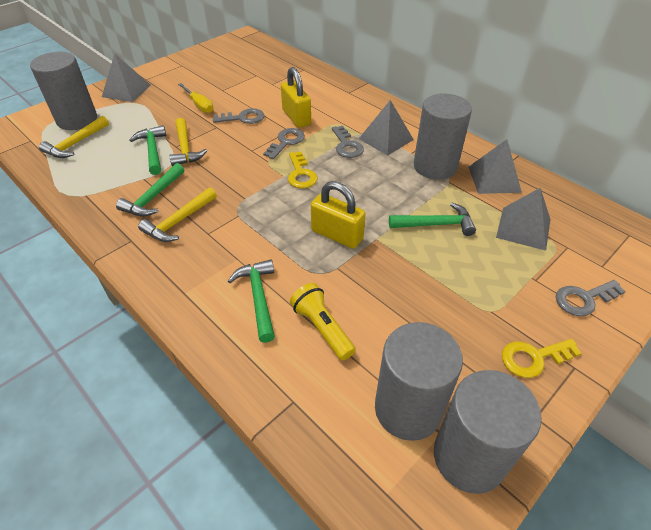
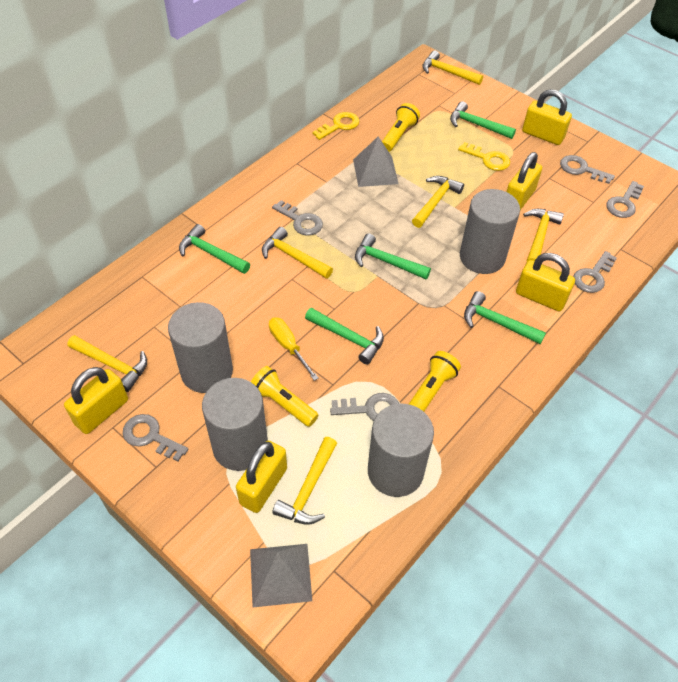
green hammer: 4 -> 5
grey key: 4 -> 6
grey pyramid: 4 -> 2
yellow flashlight: 1 -> 3
yellow hammer: 3 -> 6
yellow padlock: 2 -> 5

